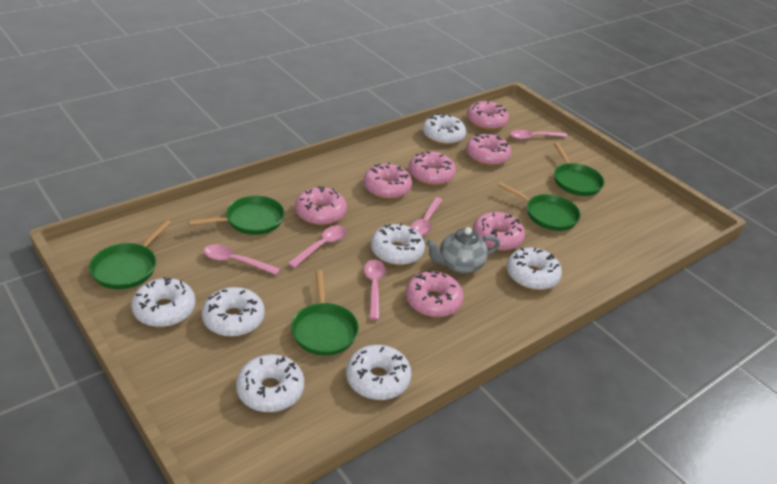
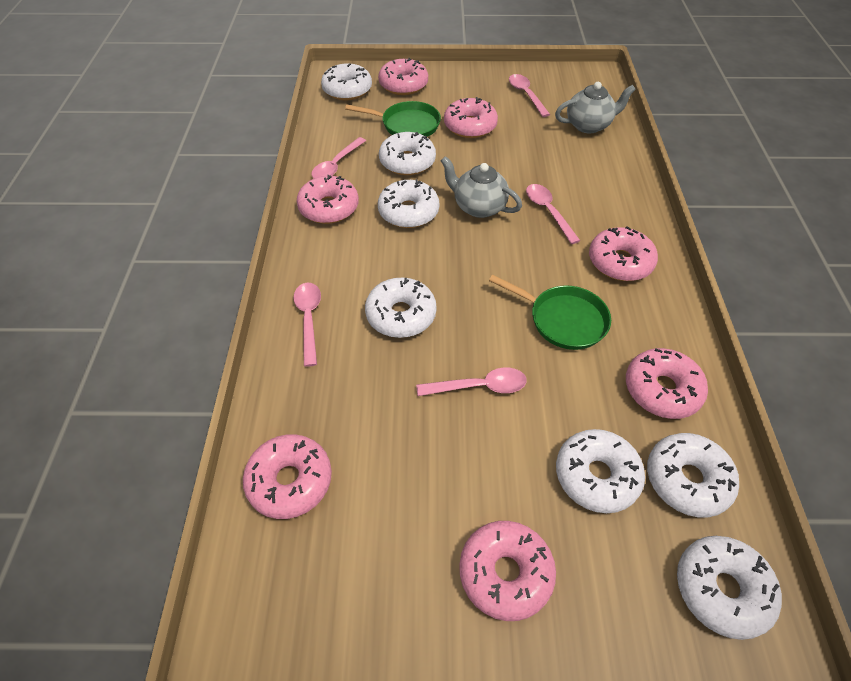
green pan: 5 -> 2
grey teapot: 1 -> 2

